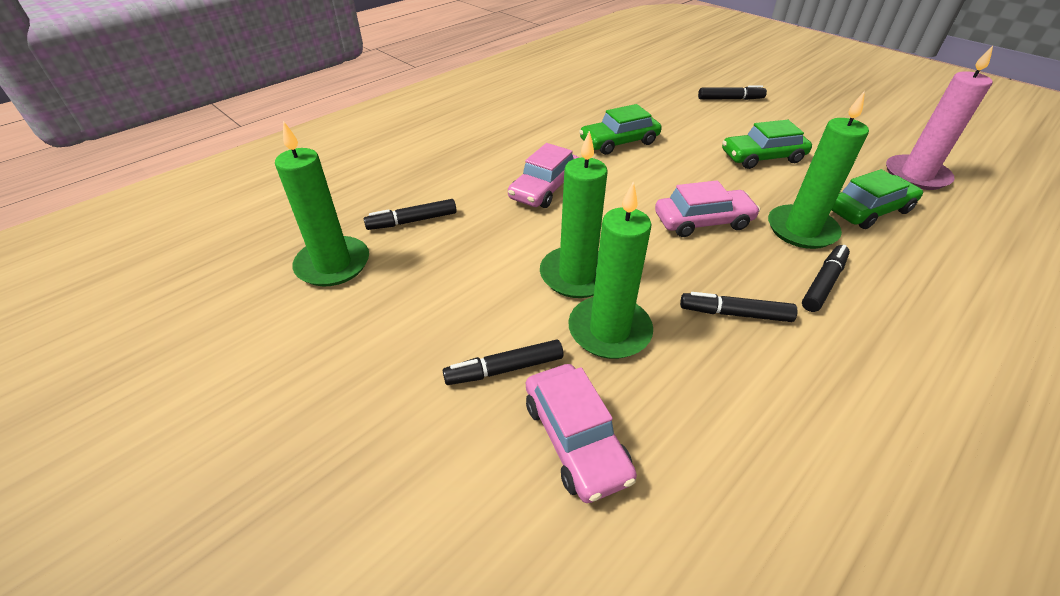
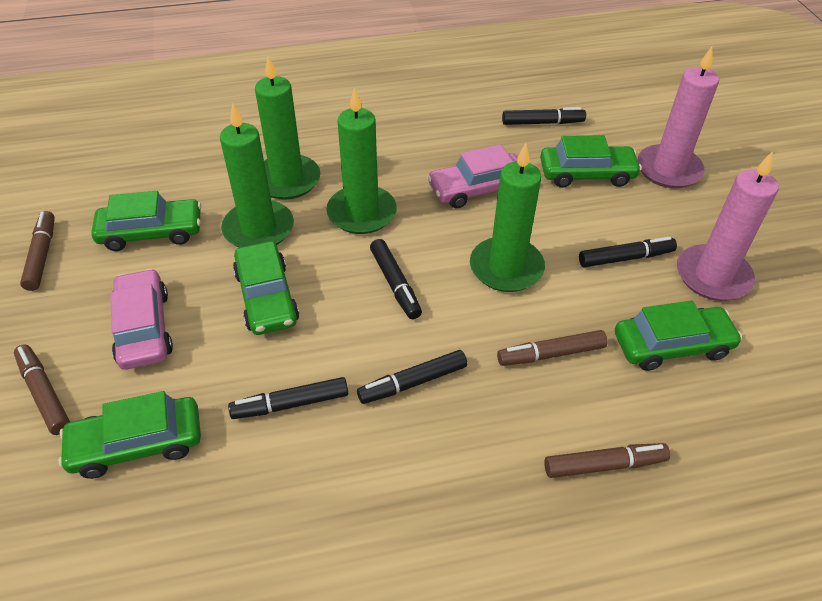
brown marker: 0 -> 4
green car: 3 -> 5
pink candle: 1 -> 2
pink car: 3 -> 2

